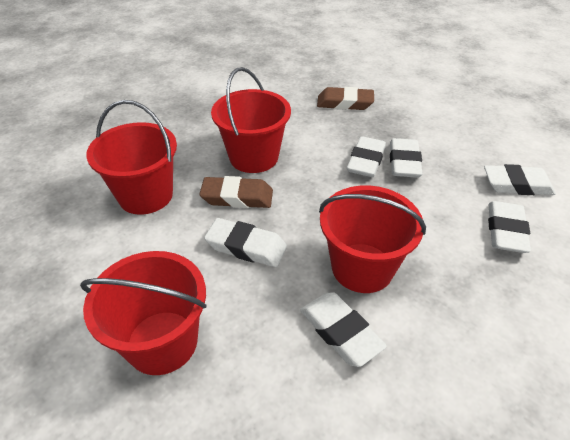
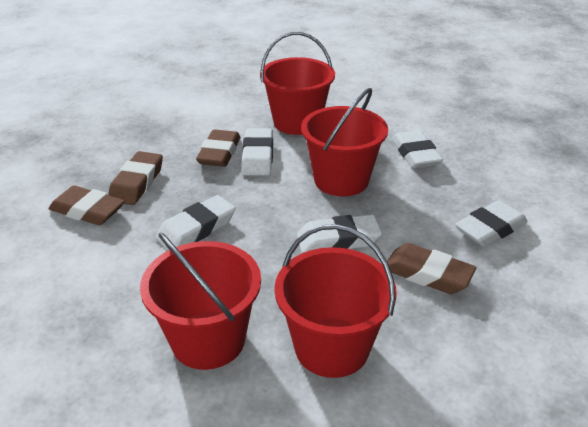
brown eraser: 2 -> 4
white eraser: 6 -> 5

